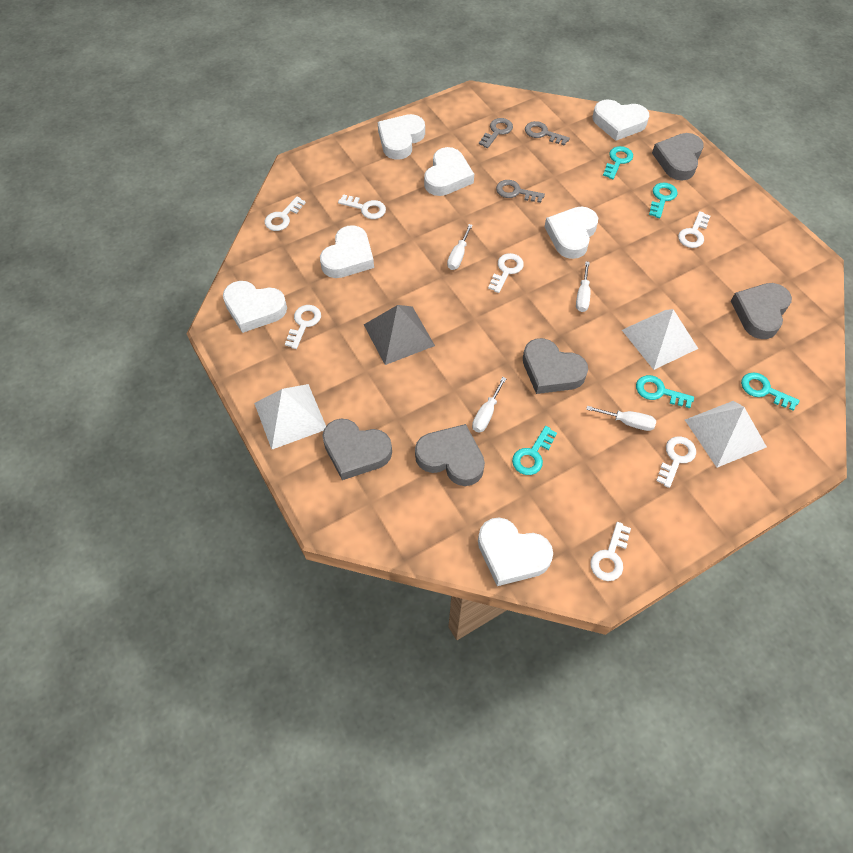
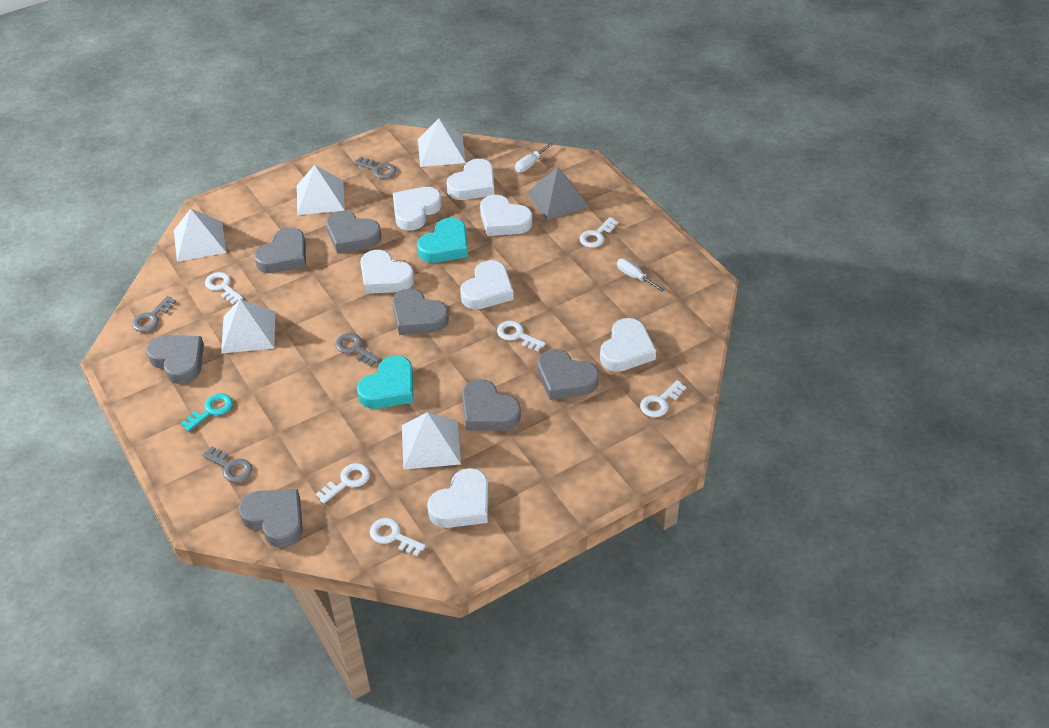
grey heart: 5 -> 7
grey key: 3 -> 4
turquoise heart: 0 -> 2
turquoise key: 5 -> 1
white key: 7 -> 6
white pyramid: 3 -> 5
white screwdriver: 4 -> 2

